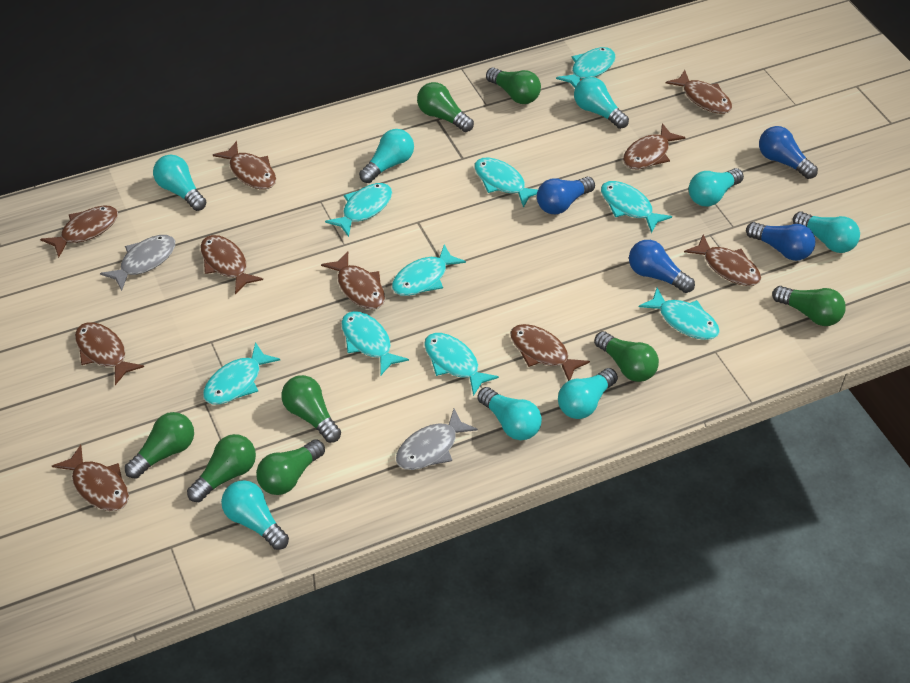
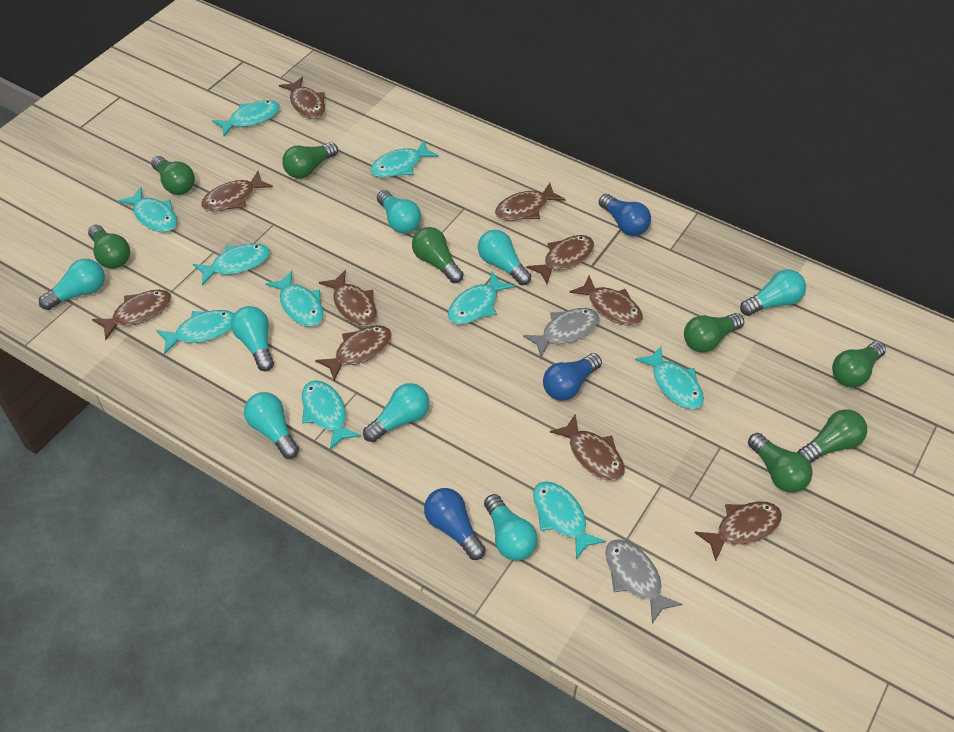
blue light bulb: 4 -> 3
turquoise fish: 9 -> 10

